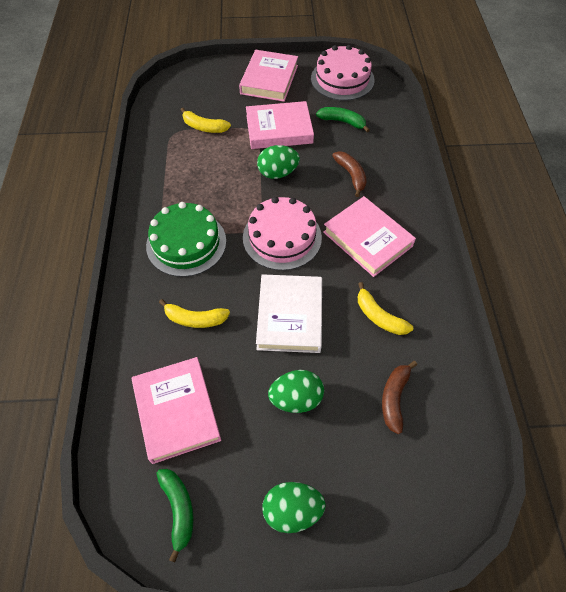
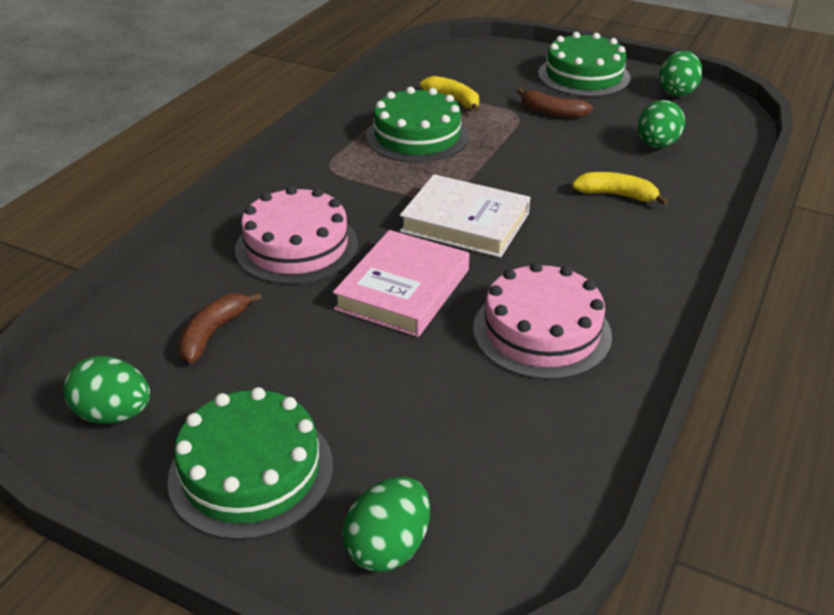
green banana: 2 -> 0
green cake: 1 -> 3
green egg: 3 -> 4
pink book: 4 -> 1
yellow banana: 3 -> 2

